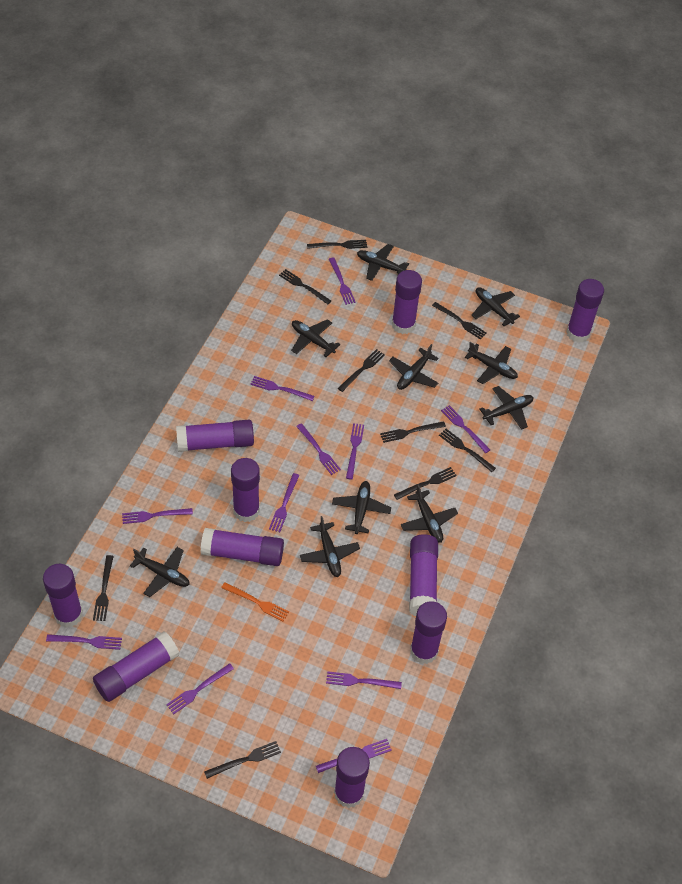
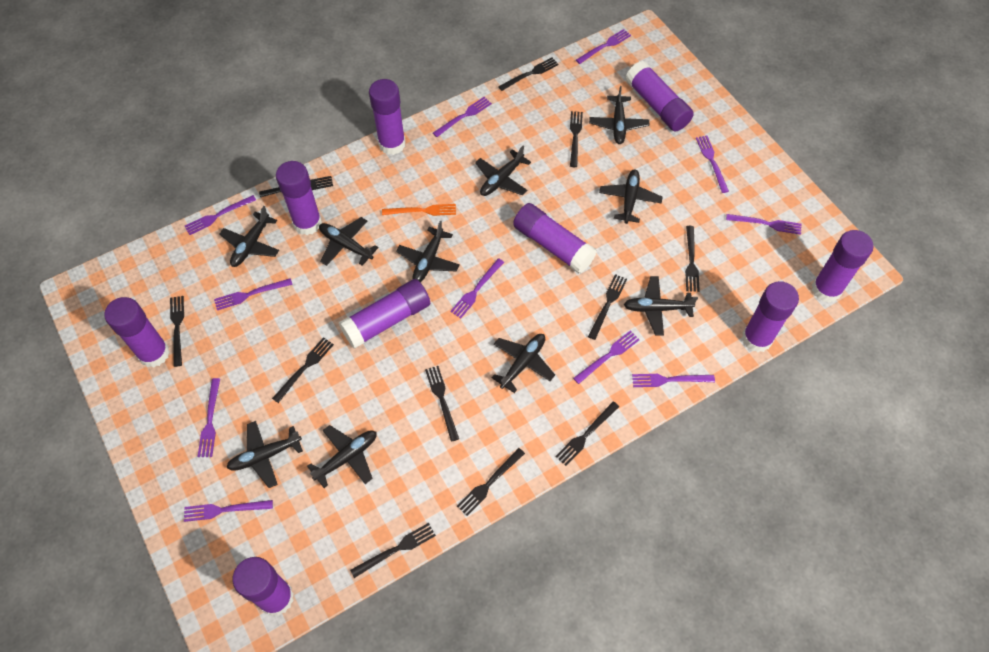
black fork: 9 -> 11
purple glue stick: 10 -> 9

